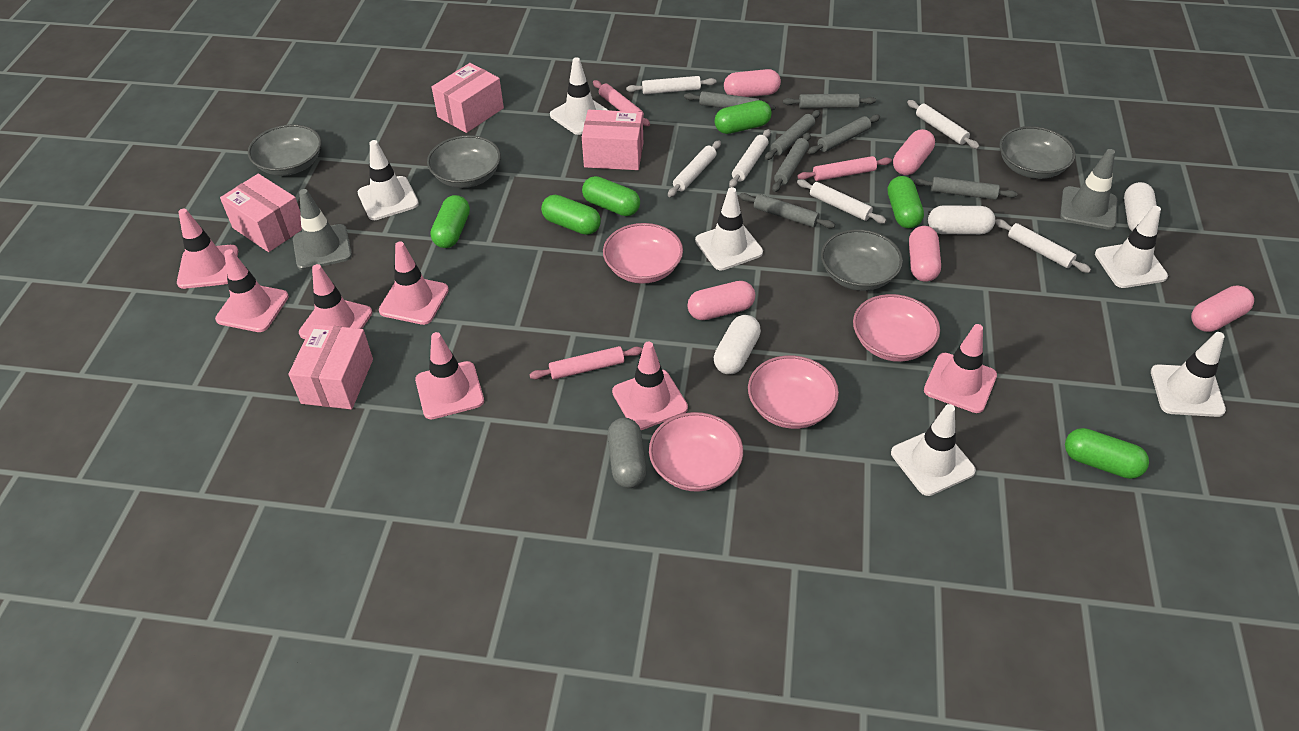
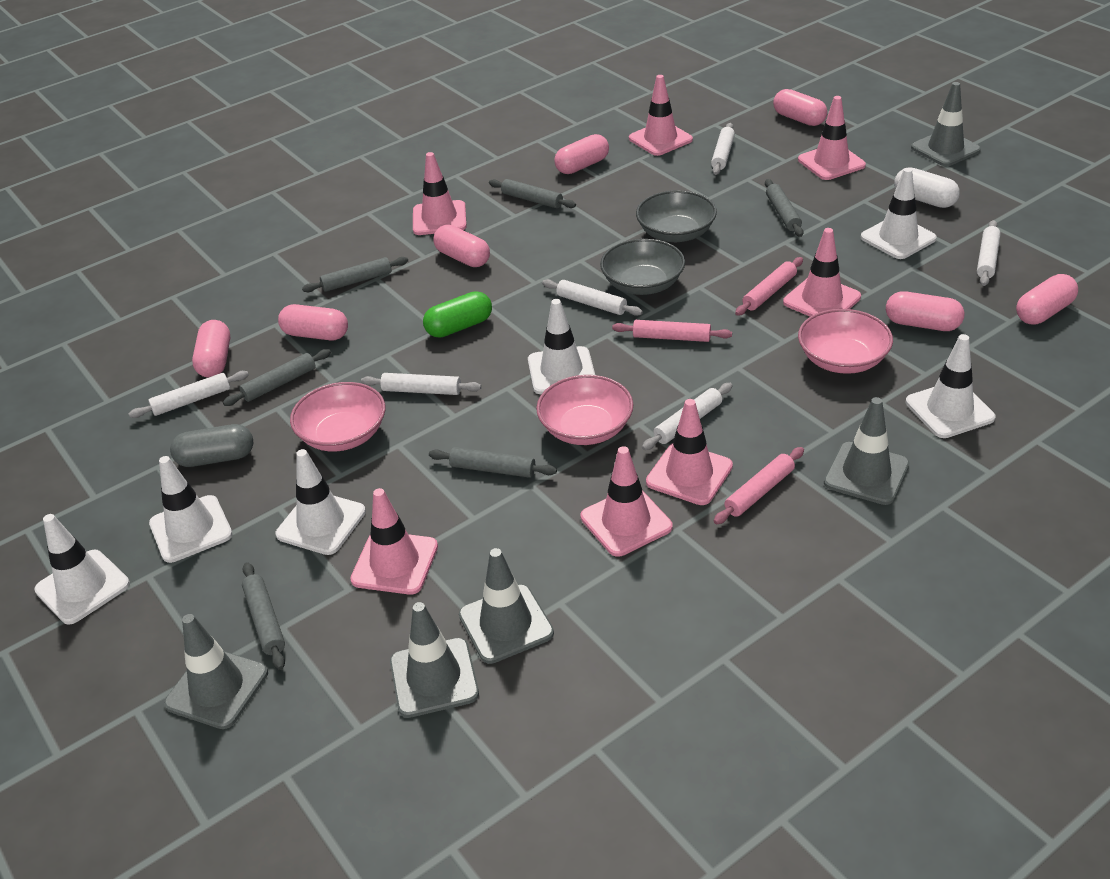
green capsule: 6 -> 1
grey bowl: 4 -> 2
grey rolling pin: 7 -> 6
grey traffic cone: 2 -> 5
pink bowl: 4 -> 3
pink box: 4 -> 0
pink capsule: 5 -> 7
white capsule: 3 -> 1

